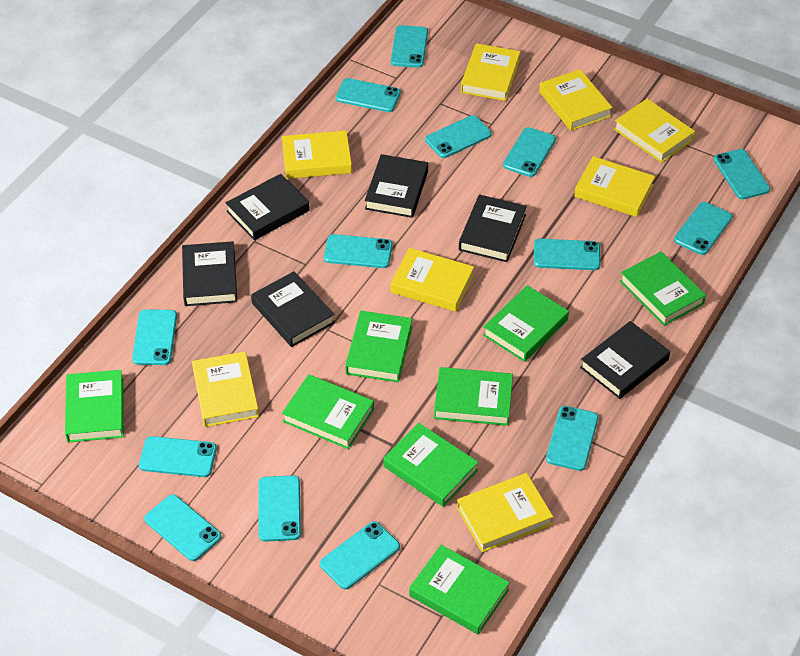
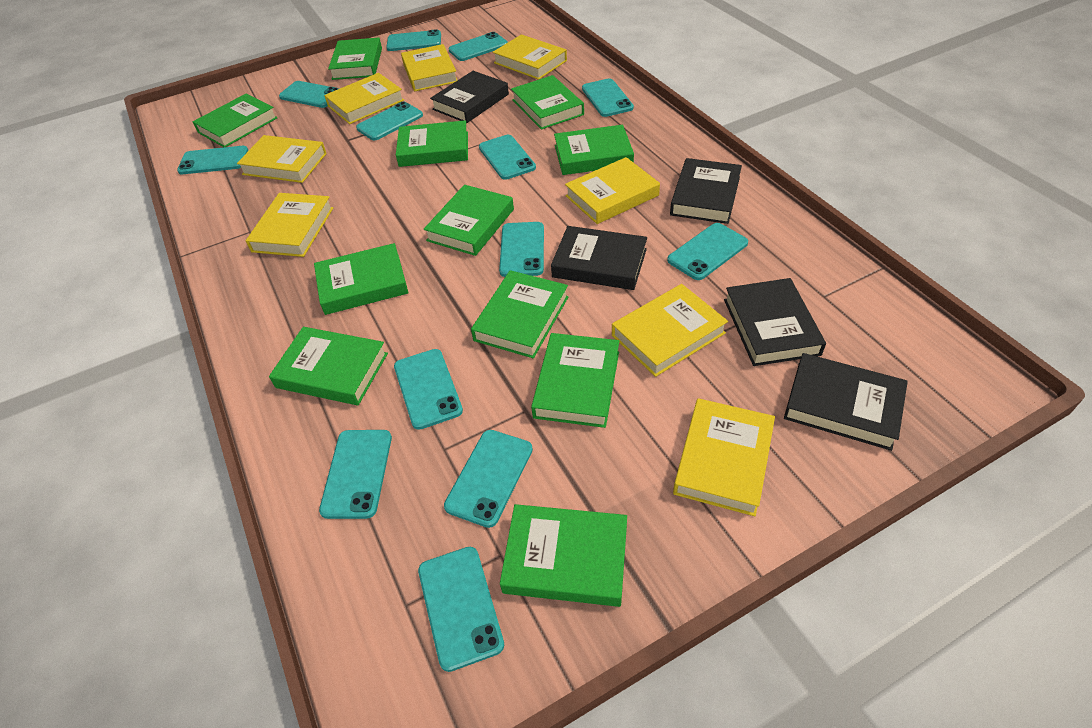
black book: 6 -> 5
green book: 8 -> 11
turquoise phone: 14 -> 13

